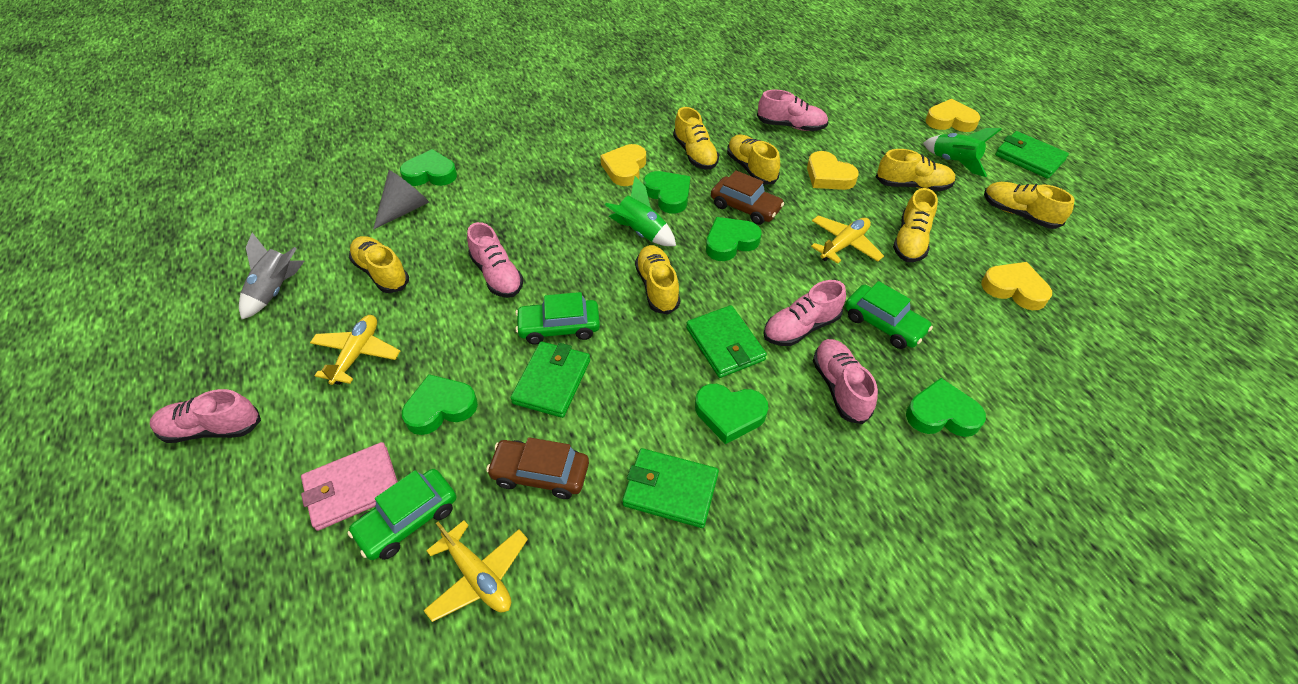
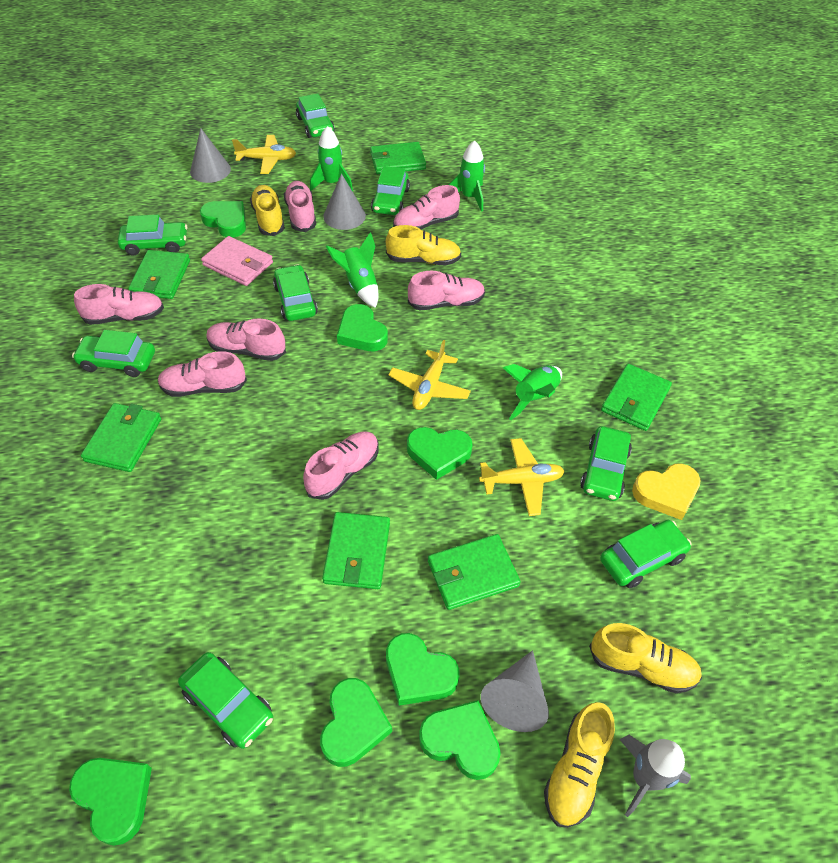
brown car: 2 -> 0
green car: 3 -> 8
green heart: 6 -> 7
green rocket: 2 -> 4
green wallet: 4 -> 6
grey cone: 1 -> 3
pink shoe: 5 -> 7
yellow heart: 4 -> 1
yellow shoe: 7 -> 4

